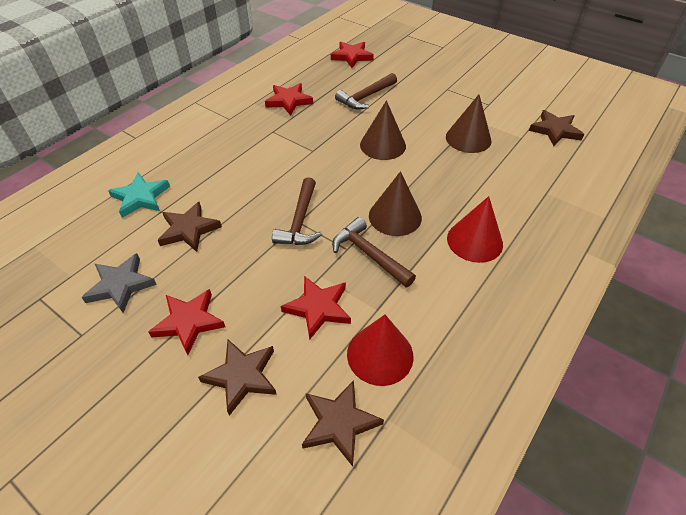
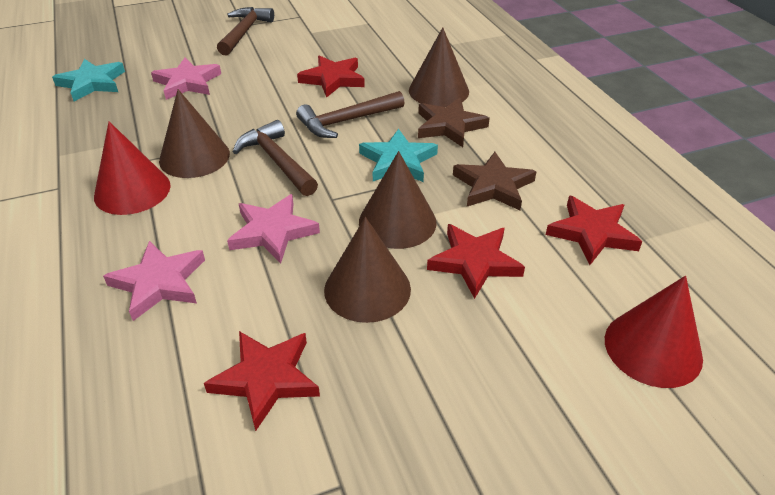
brown cone: 3 -> 4
brown star: 4 -> 2
grey star: 1 -> 0
pink star: 0 -> 3
turquoise star: 1 -> 2

